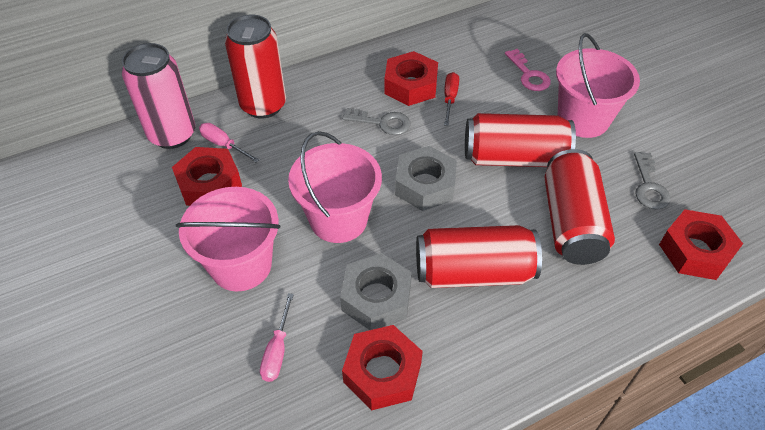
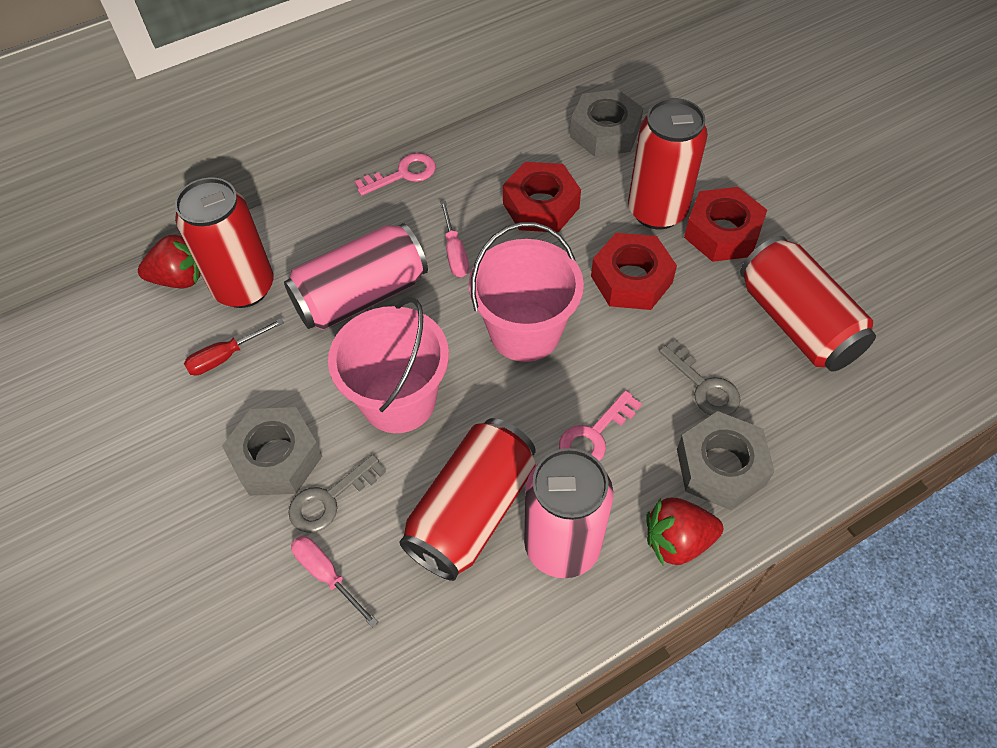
grey nut: 2 -> 3
pink bucket: 3 -> 2
pink can: 1 -> 2
pink key: 1 -> 2
red nut: 4 -> 3
red strawberry: 0 -> 2

